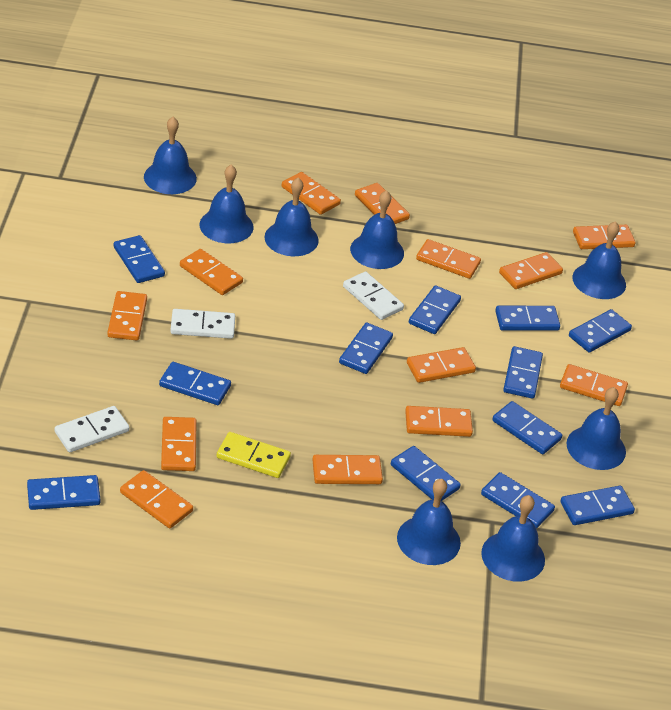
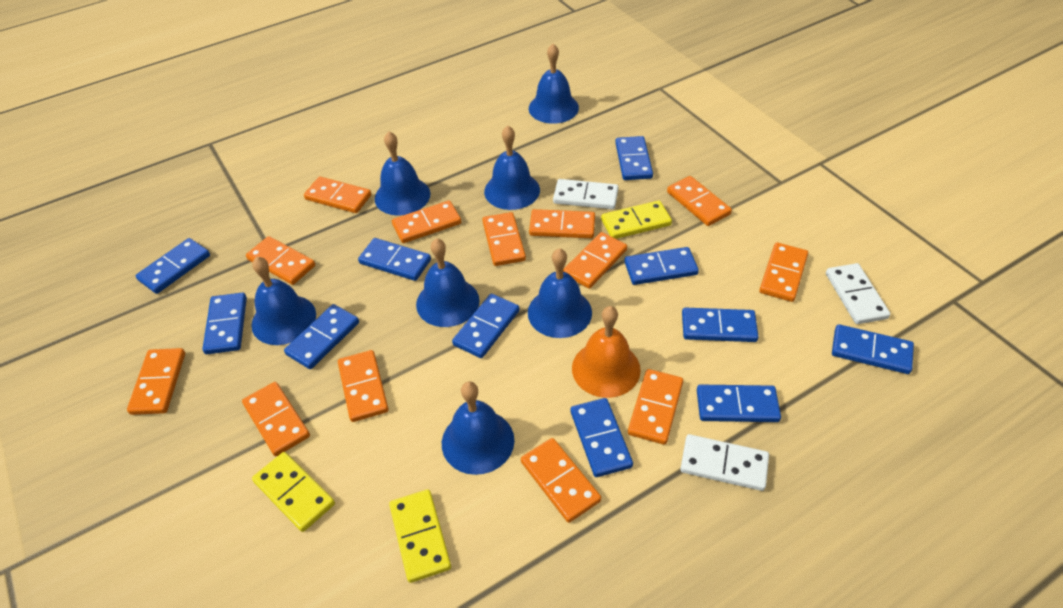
blue bell: 8 -> 7
blue domino: 12 -> 11
orange bell: 0 -> 1
yellow domino: 1 -> 3

